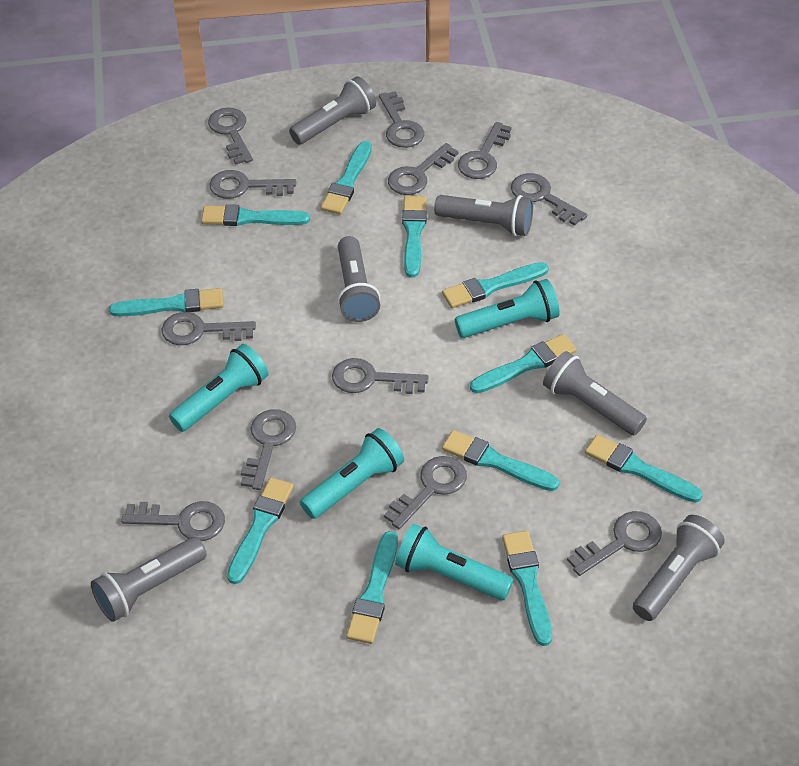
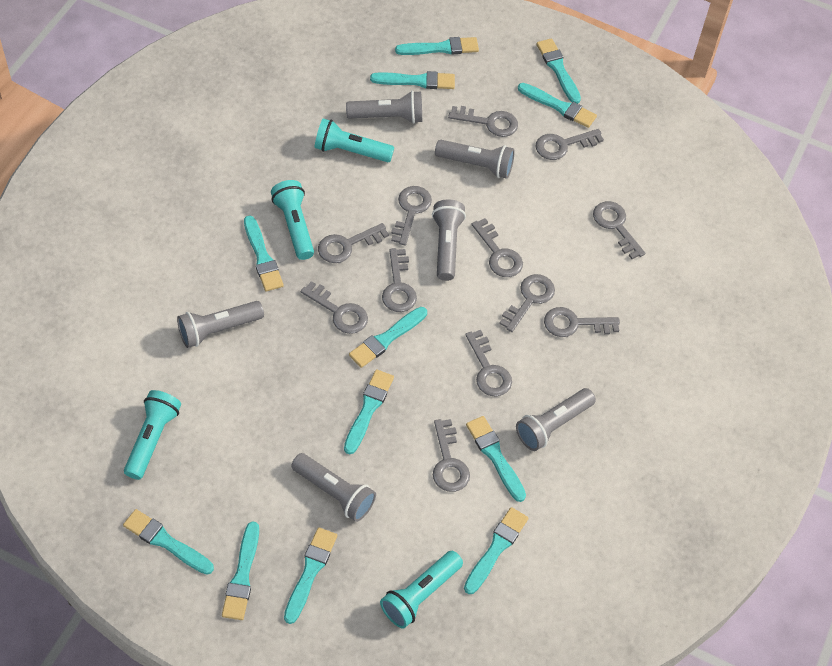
turquoise brush: 11 -> 12

